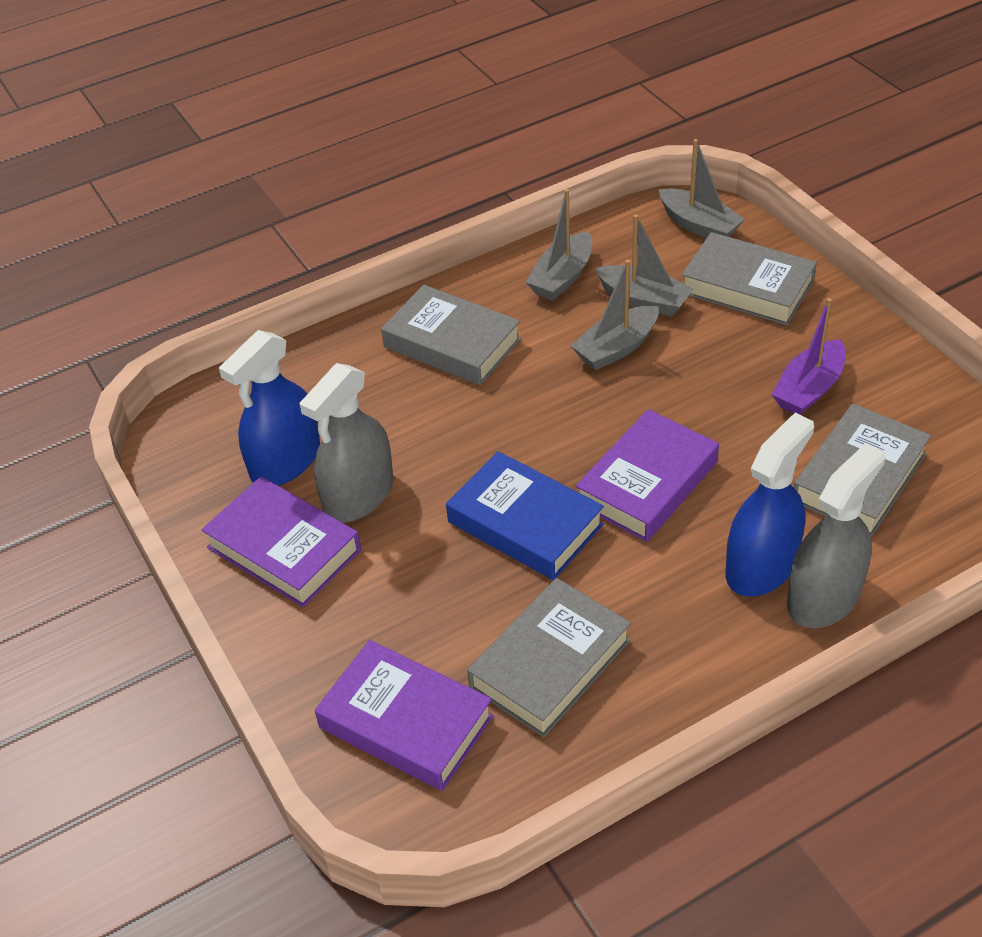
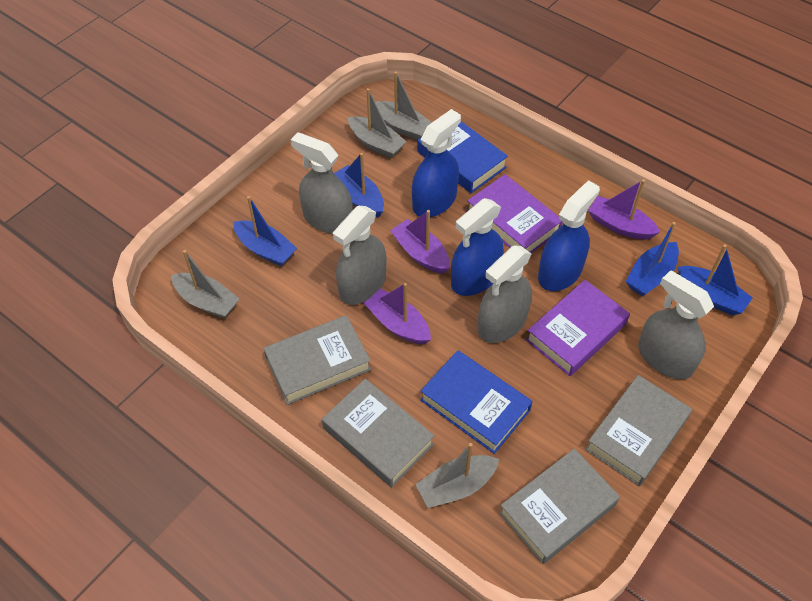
blue boat: 0 -> 4
blue book: 1 -> 2
blue spray bottle: 2 -> 3
grey spray bottle: 2 -> 4
purple boat: 1 -> 3
purple book: 3 -> 2

